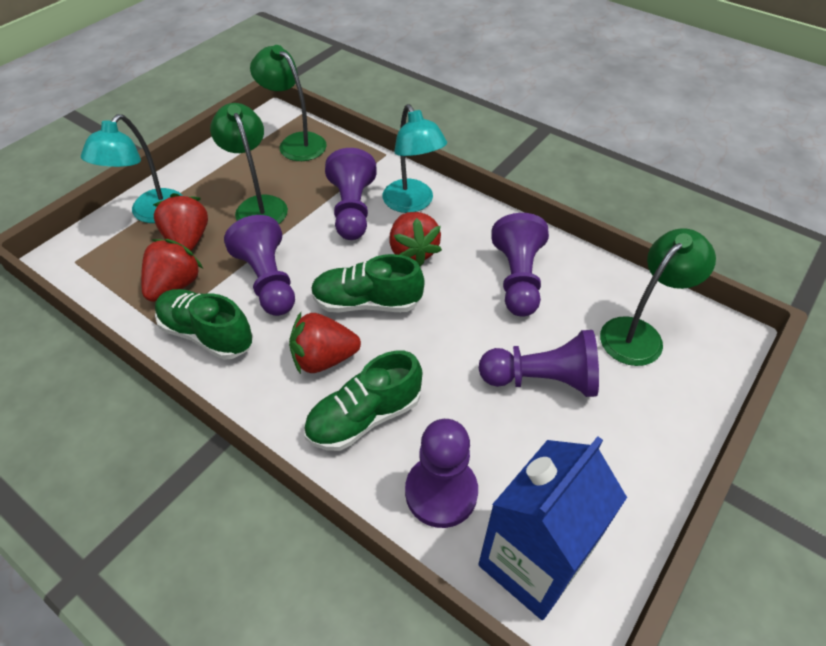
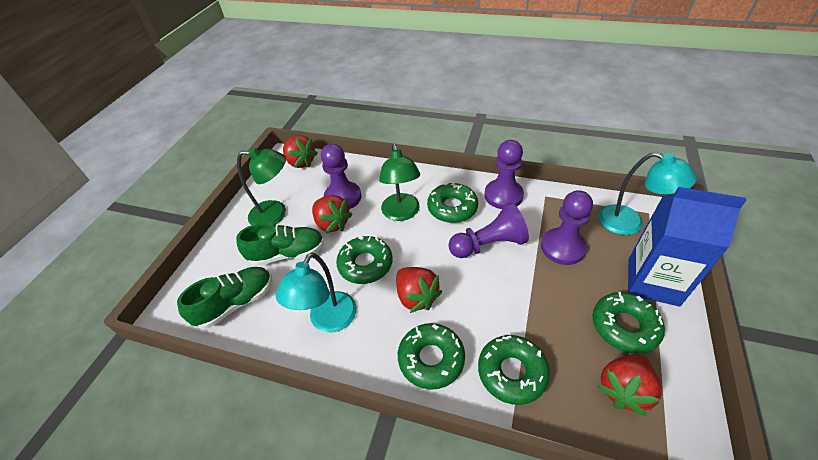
green donut: 0 -> 5
green lamp: 3 -> 2
green shoe: 3 -> 2
purple pawn: 5 -> 4

